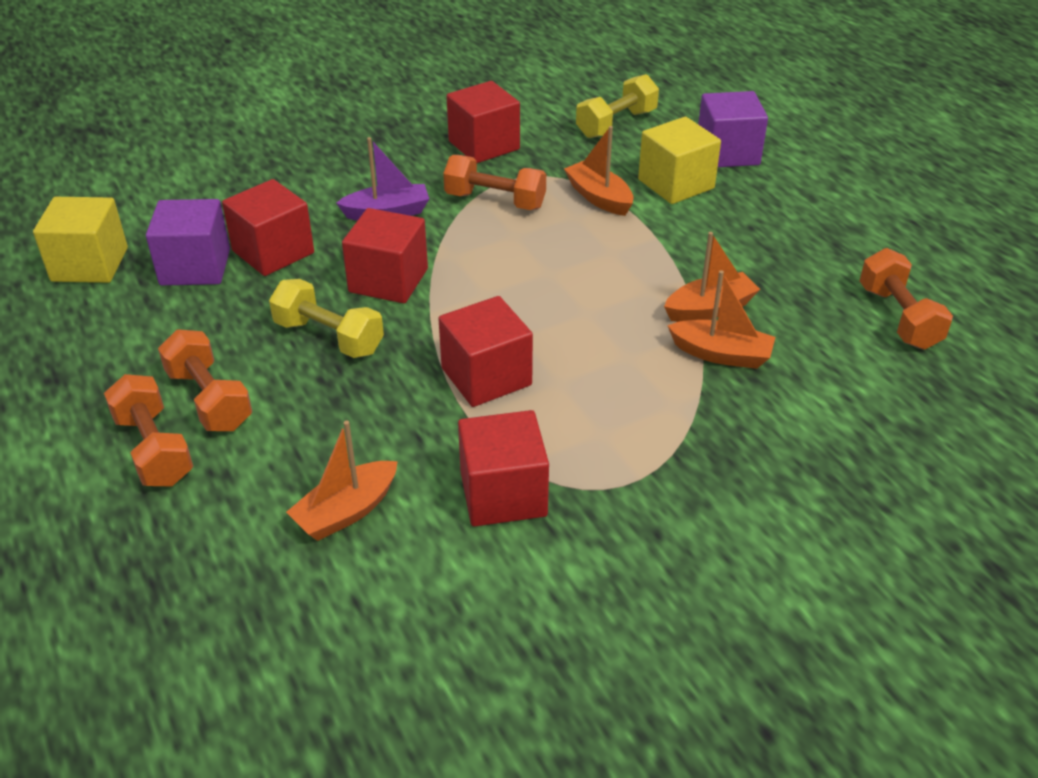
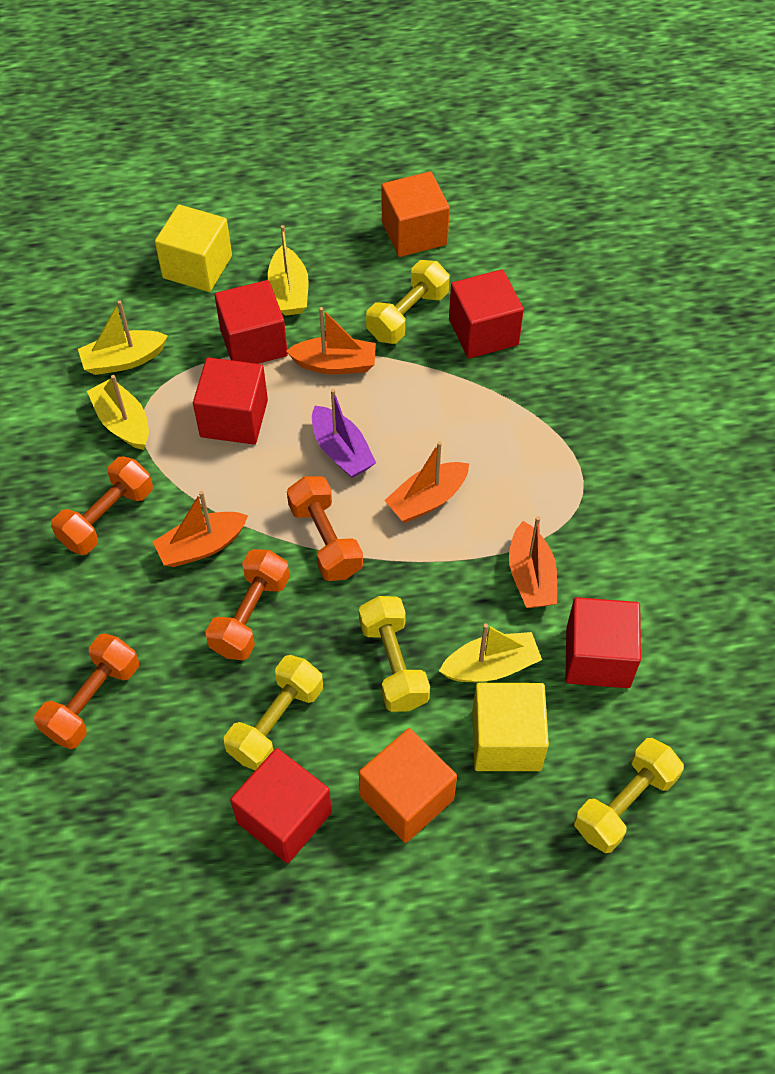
orange cube: 0 -> 2
purple cube: 2 -> 0
yellow boat: 0 -> 4
yellow dumbbell: 2 -> 4

